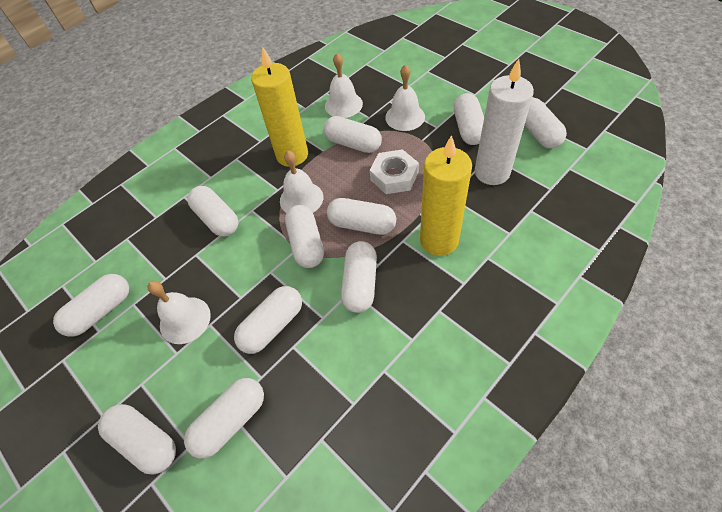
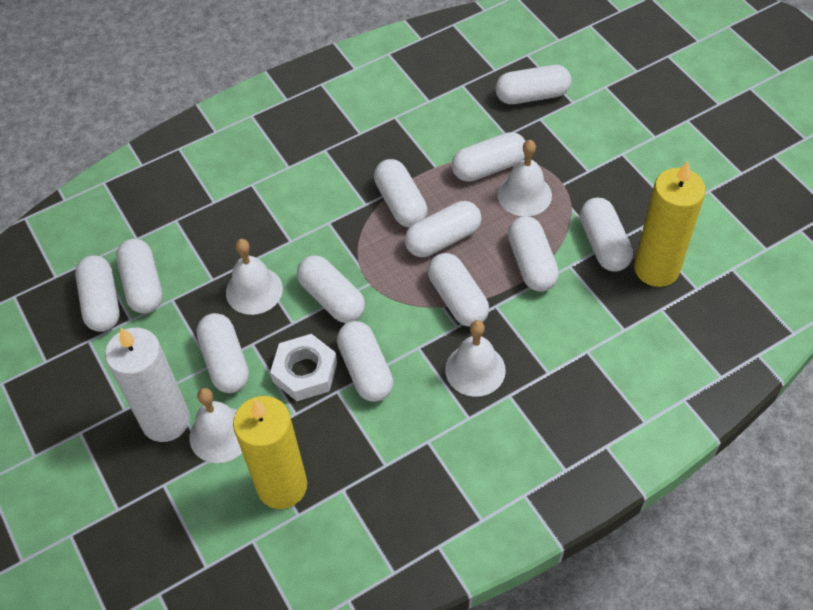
white capsule: 11 -> 12

